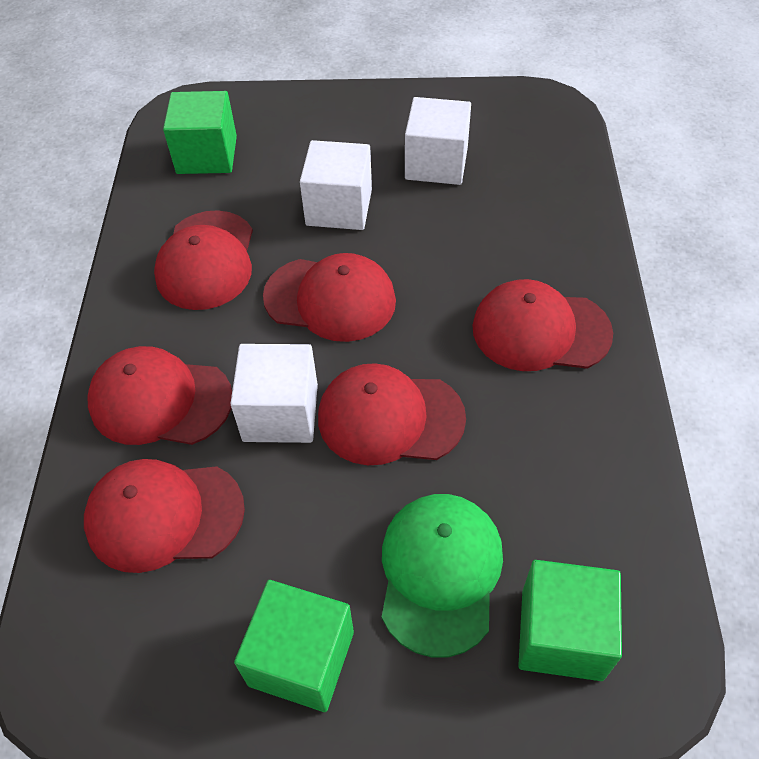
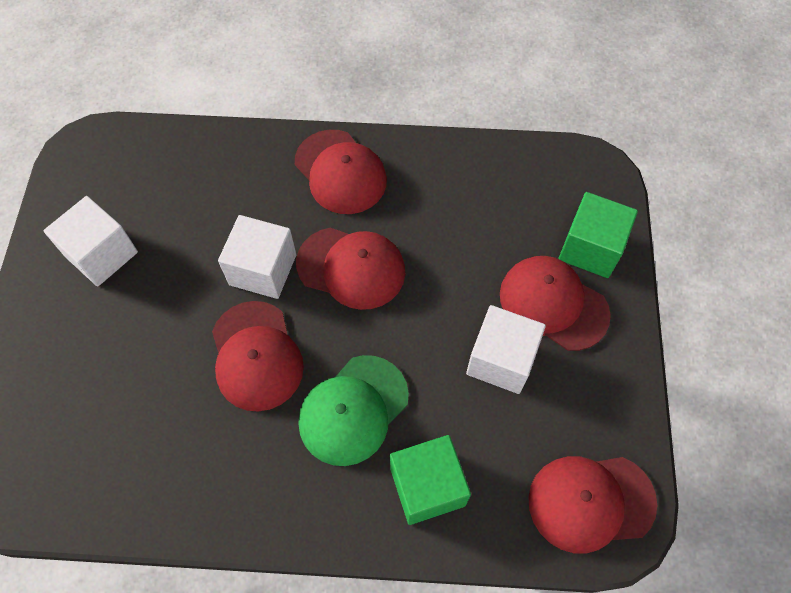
green cube: 3 -> 2
red cap: 6 -> 5

